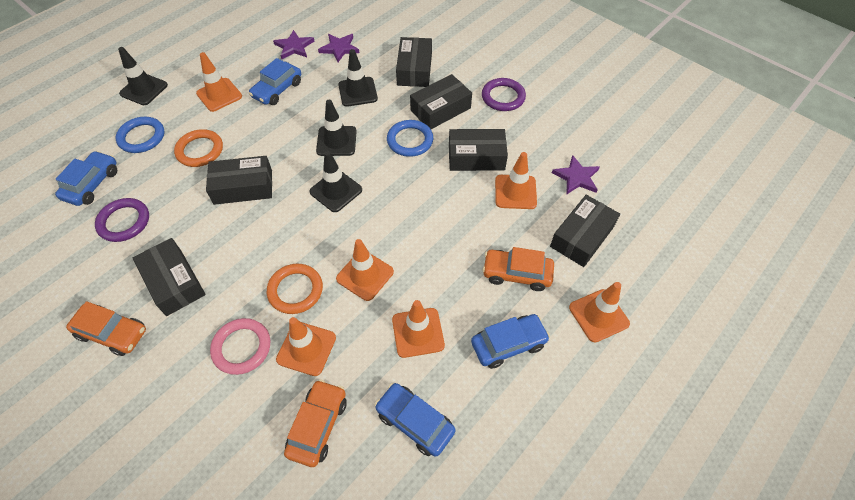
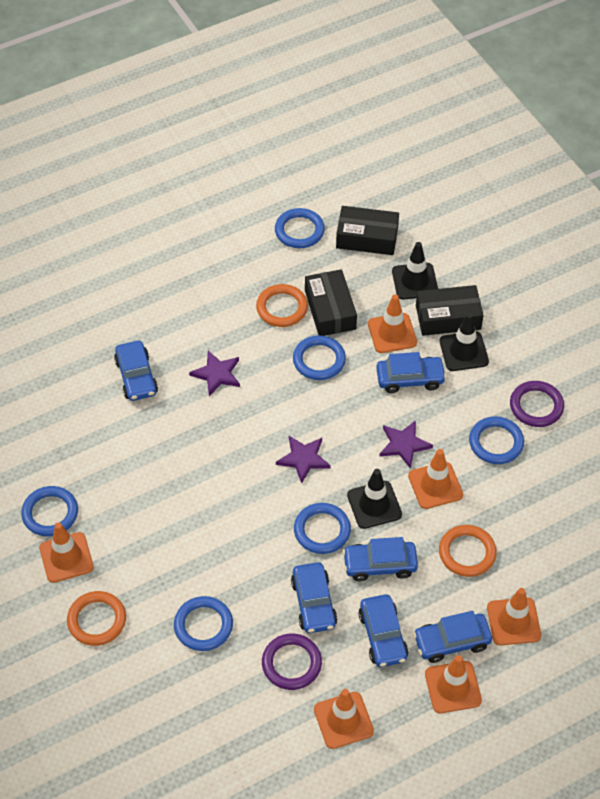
black box: 6 -> 3
black traffic cone: 4 -> 3
blue car: 4 -> 6
blue ring: 2 -> 6
orange car: 3 -> 0
orange ring: 2 -> 3
pink ring: 1 -> 0

